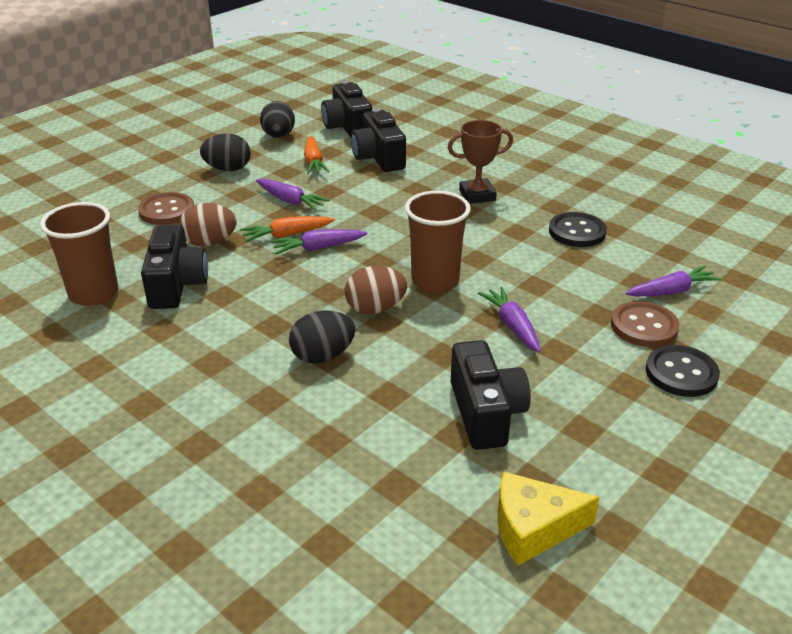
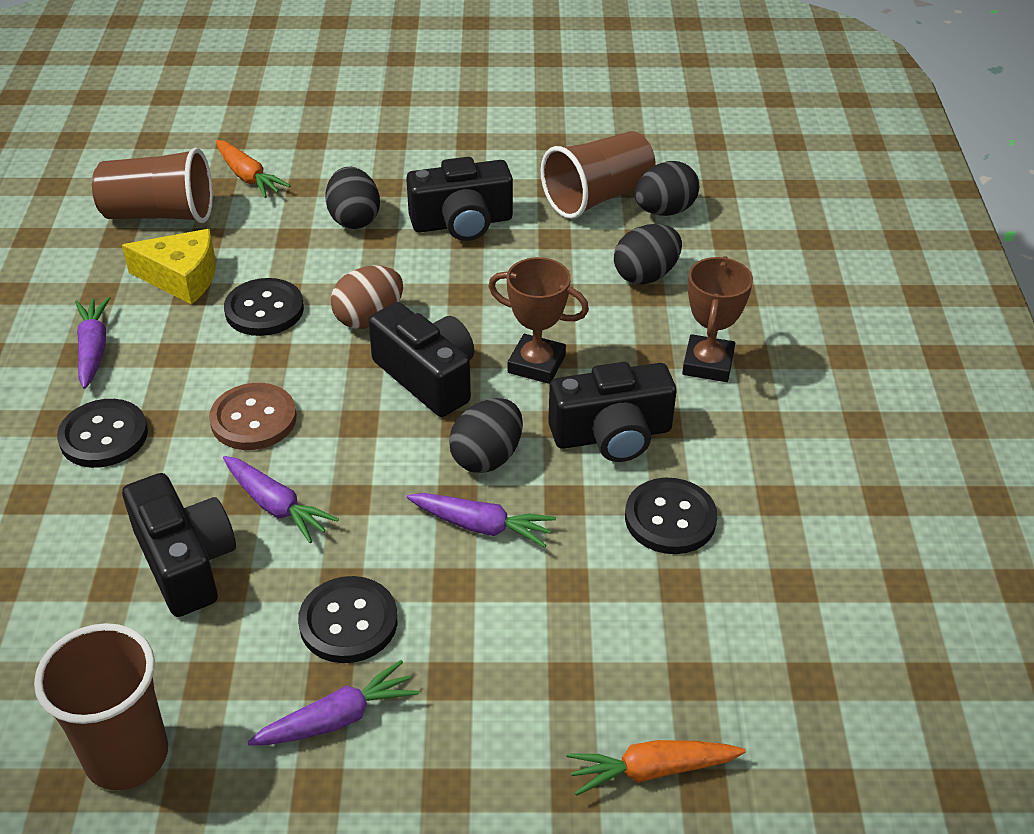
black button: 2 -> 4
black egg: 3 -> 4
brown button: 2 -> 1
brown cup: 2 -> 3
brown egg: 2 -> 1
brown trophy: 1 -> 2

